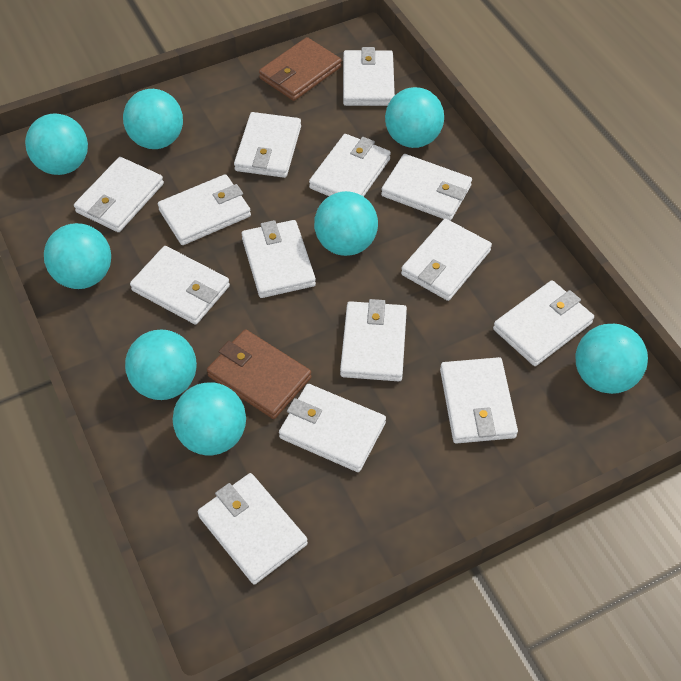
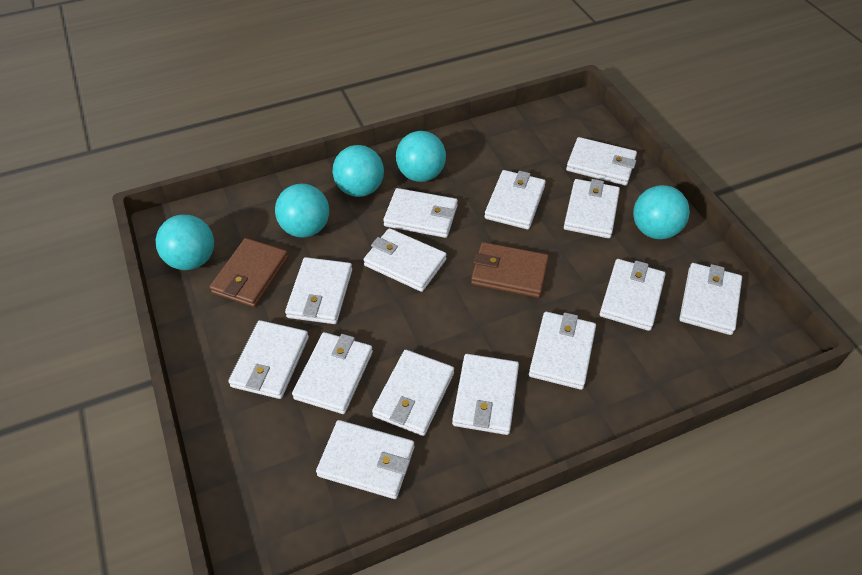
turquoise ball: 8 -> 5

